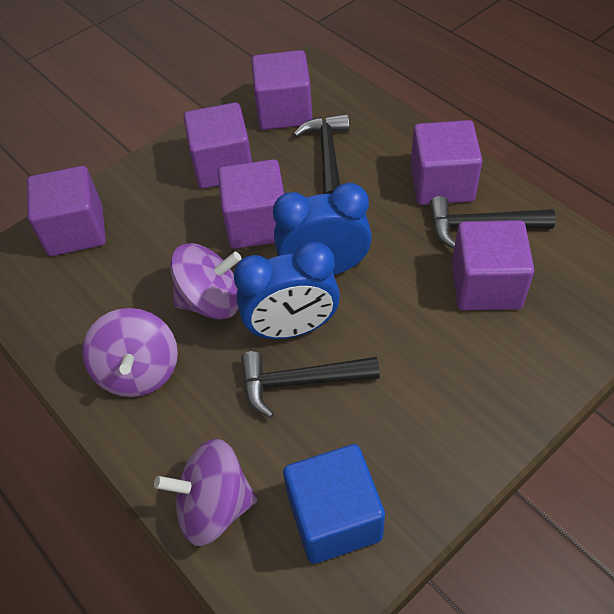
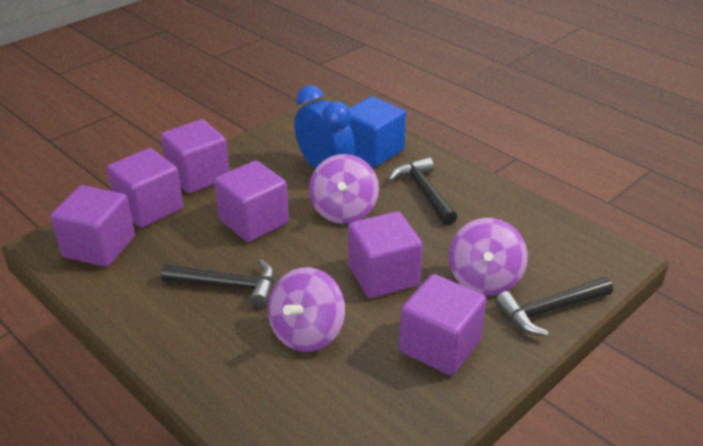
blue clock: 2 -> 1

